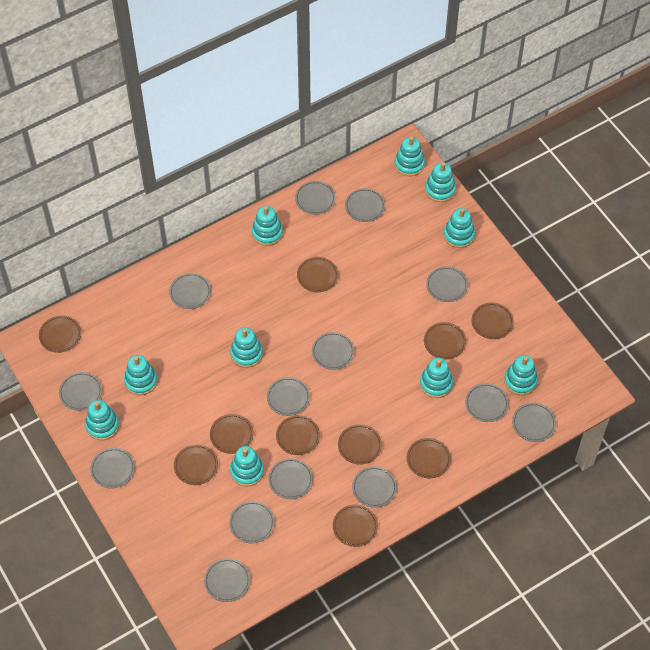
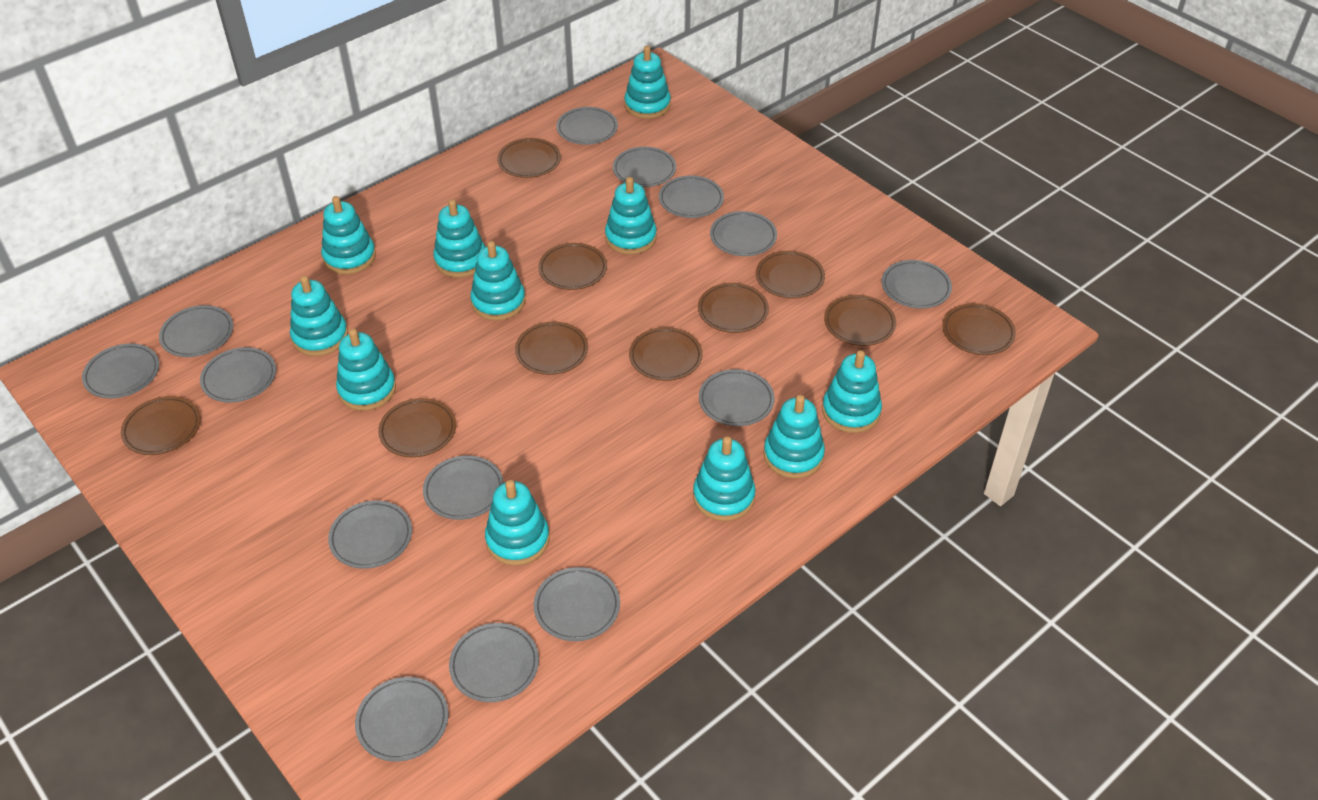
turquoise stacking toy: 10 -> 11

